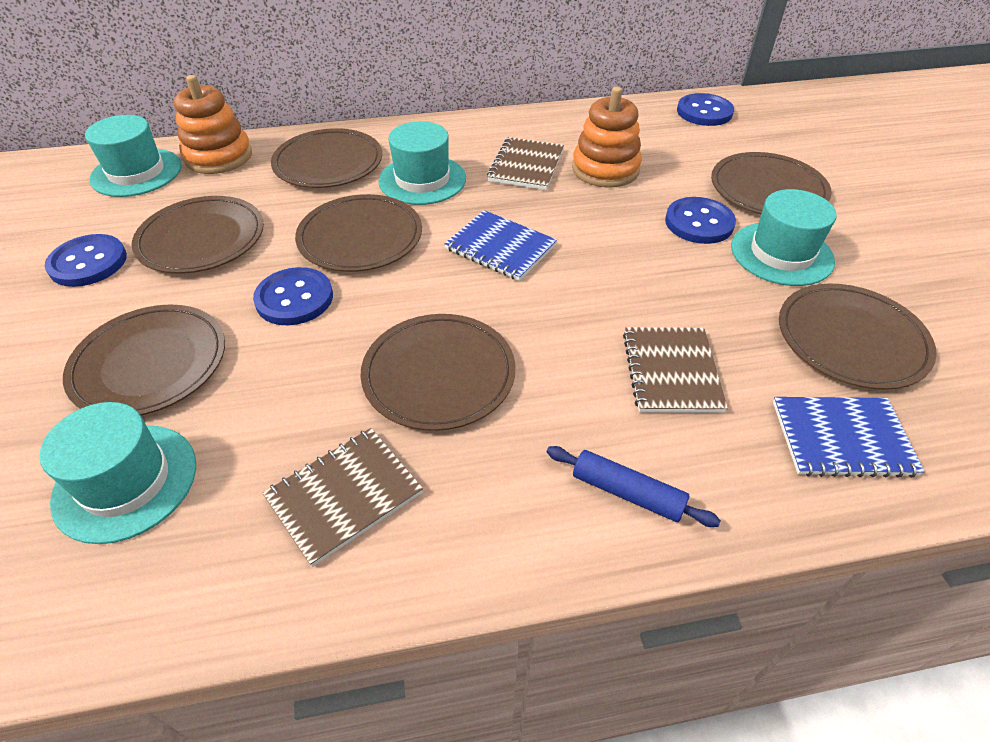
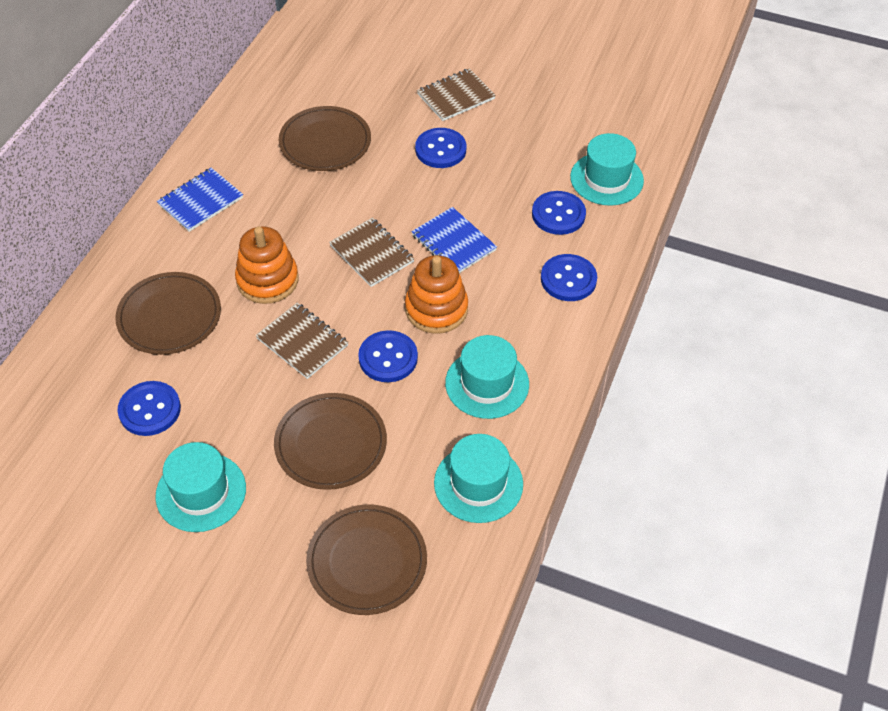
blue button: 4 -> 5
blue rolling pin: 1 -> 0
brown plate: 7 -> 4

